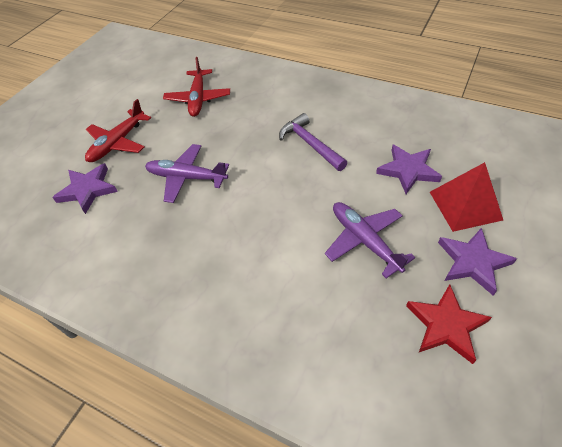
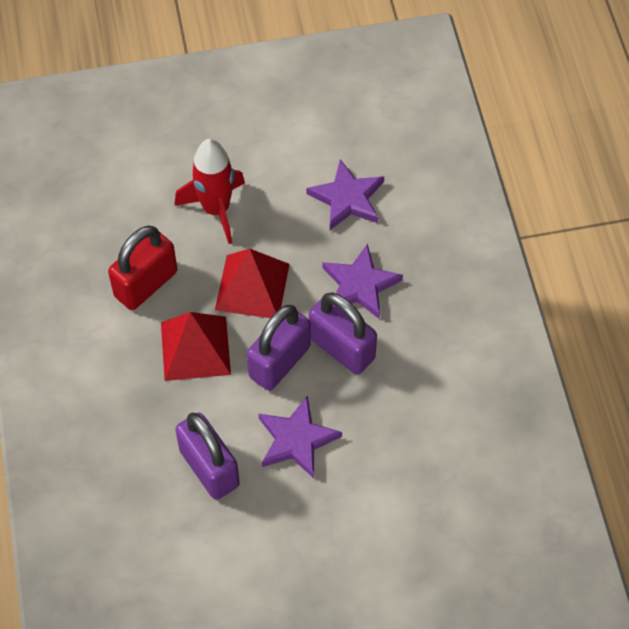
purple hammer: 1 -> 0
purple padlock: 0 -> 3
purple plane: 2 -> 0
red padlock: 0 -> 1
red plane: 2 -> 0
red pyramid: 1 -> 2
red rocket: 0 -> 1
red star: 1 -> 0

